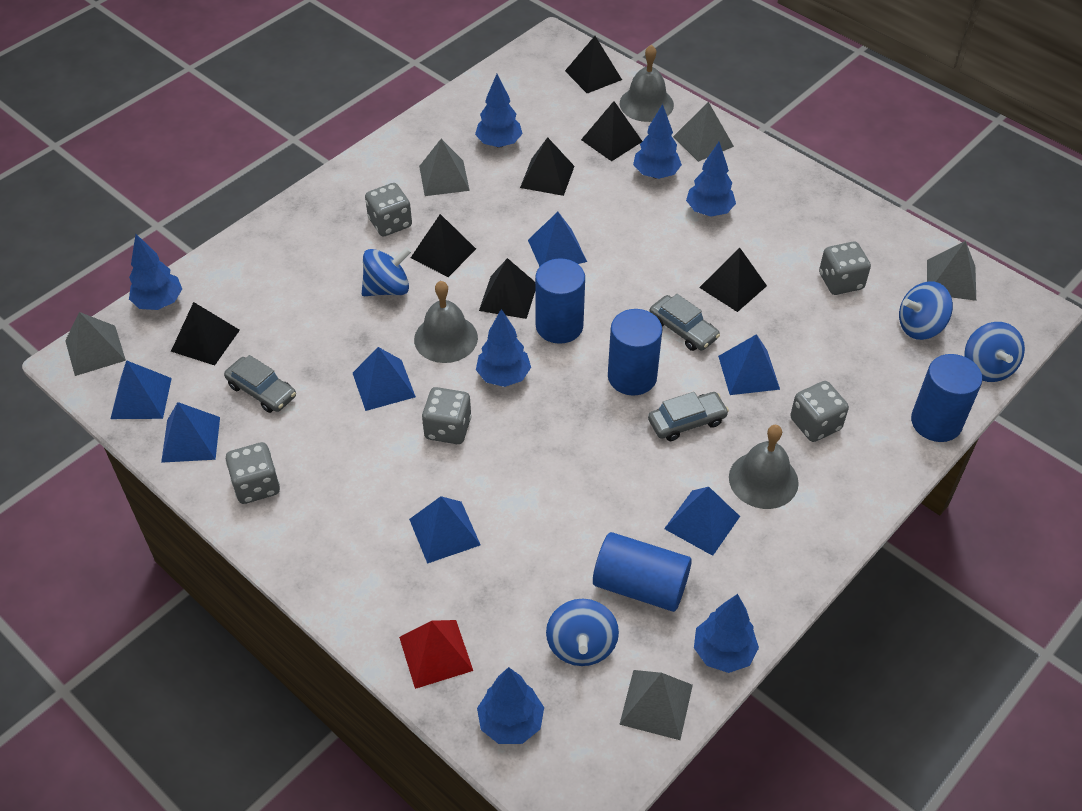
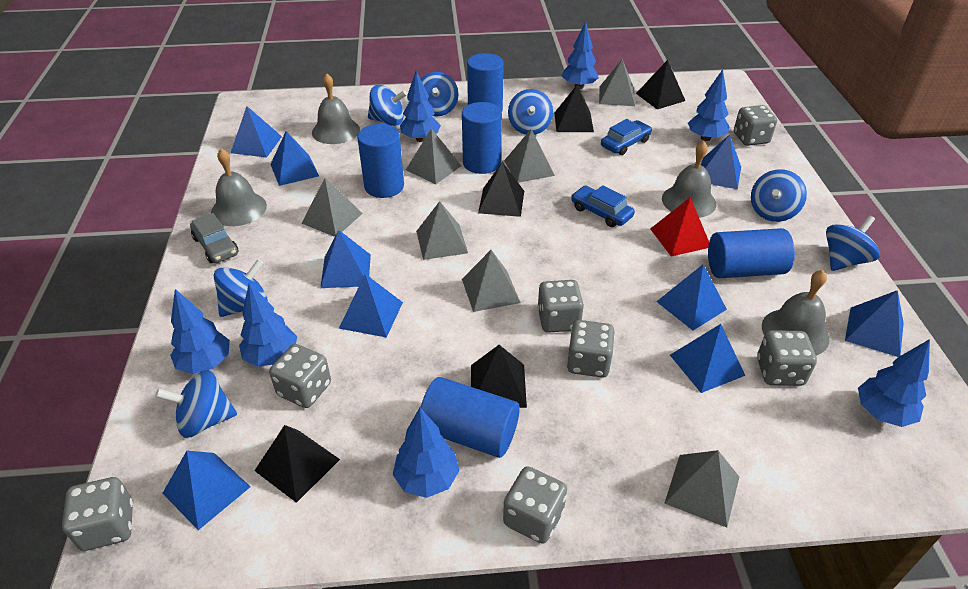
black pyramid: 7 -> 5
blue car: 0 -> 2
blue cylinder: 4 -> 5
blue pyramid: 7 -> 9
blue spinning top: 4 -> 7
grey bell: 3 -> 4
grey car: 3 -> 1
grey dice: 5 -> 7
grey pyramid: 5 -> 7

